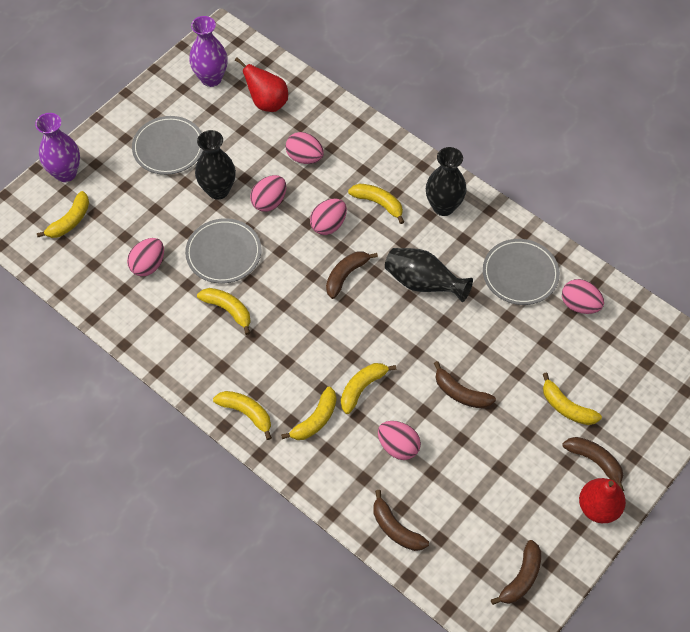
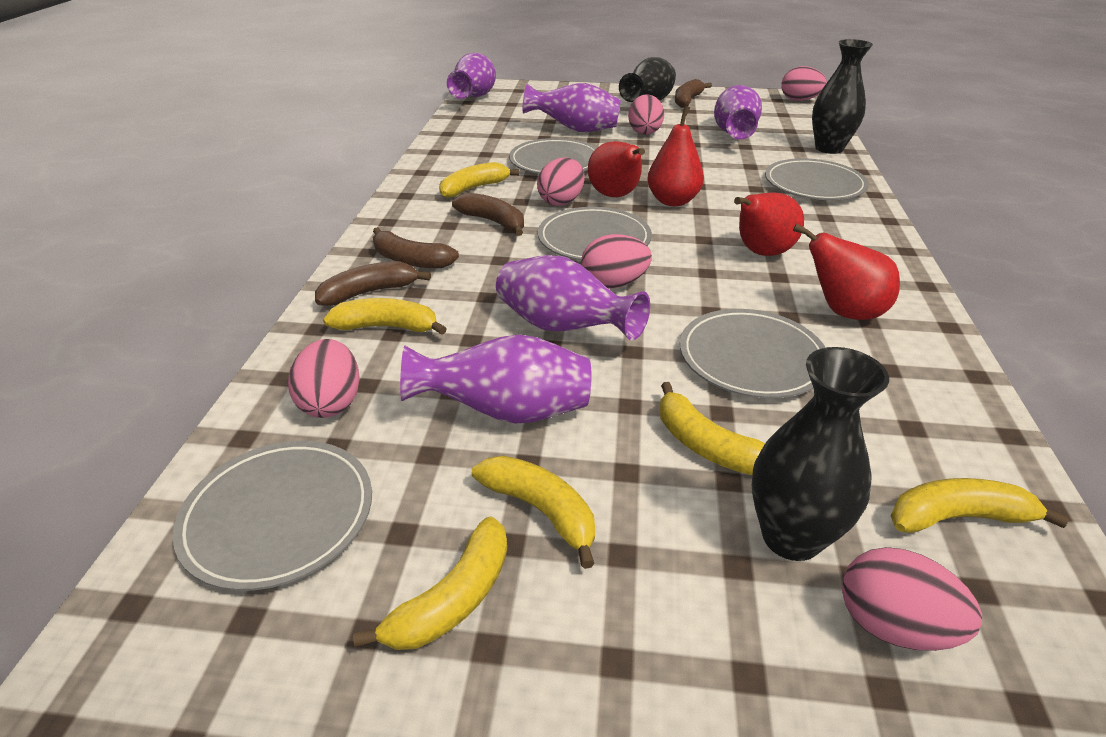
brown banana: 5 -> 4
grey plate: 3 -> 5
purple vase: 2 -> 5
red pear: 2 -> 4
yellow banana: 7 -> 6

